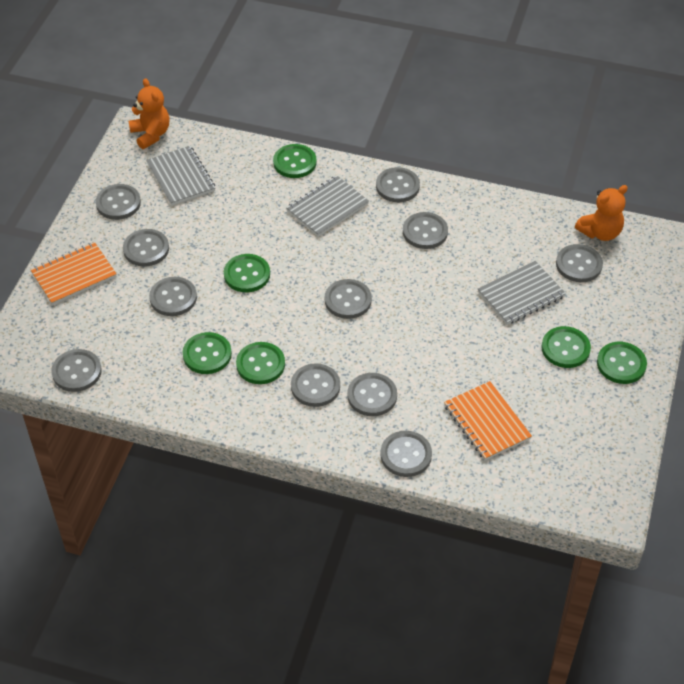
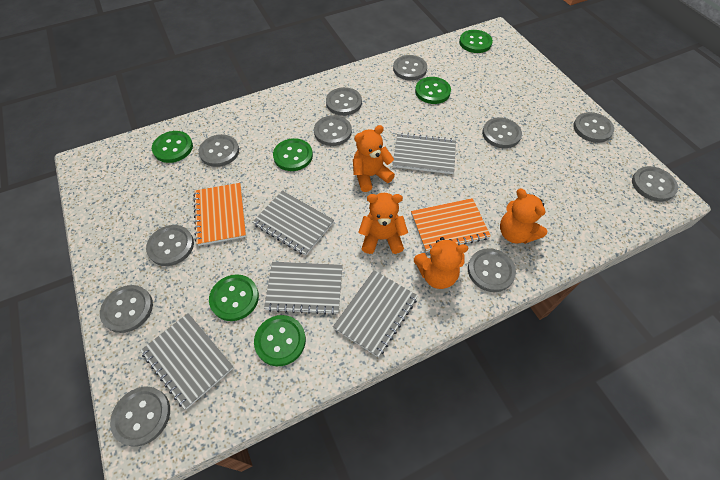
grey notebook: 3 -> 5
orange teddy bear: 2 -> 4

